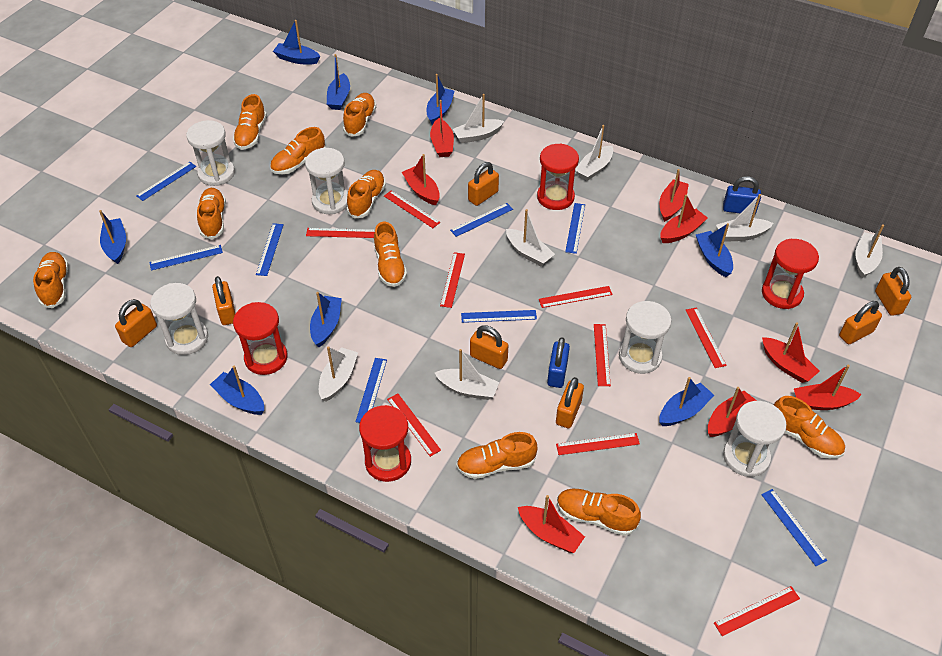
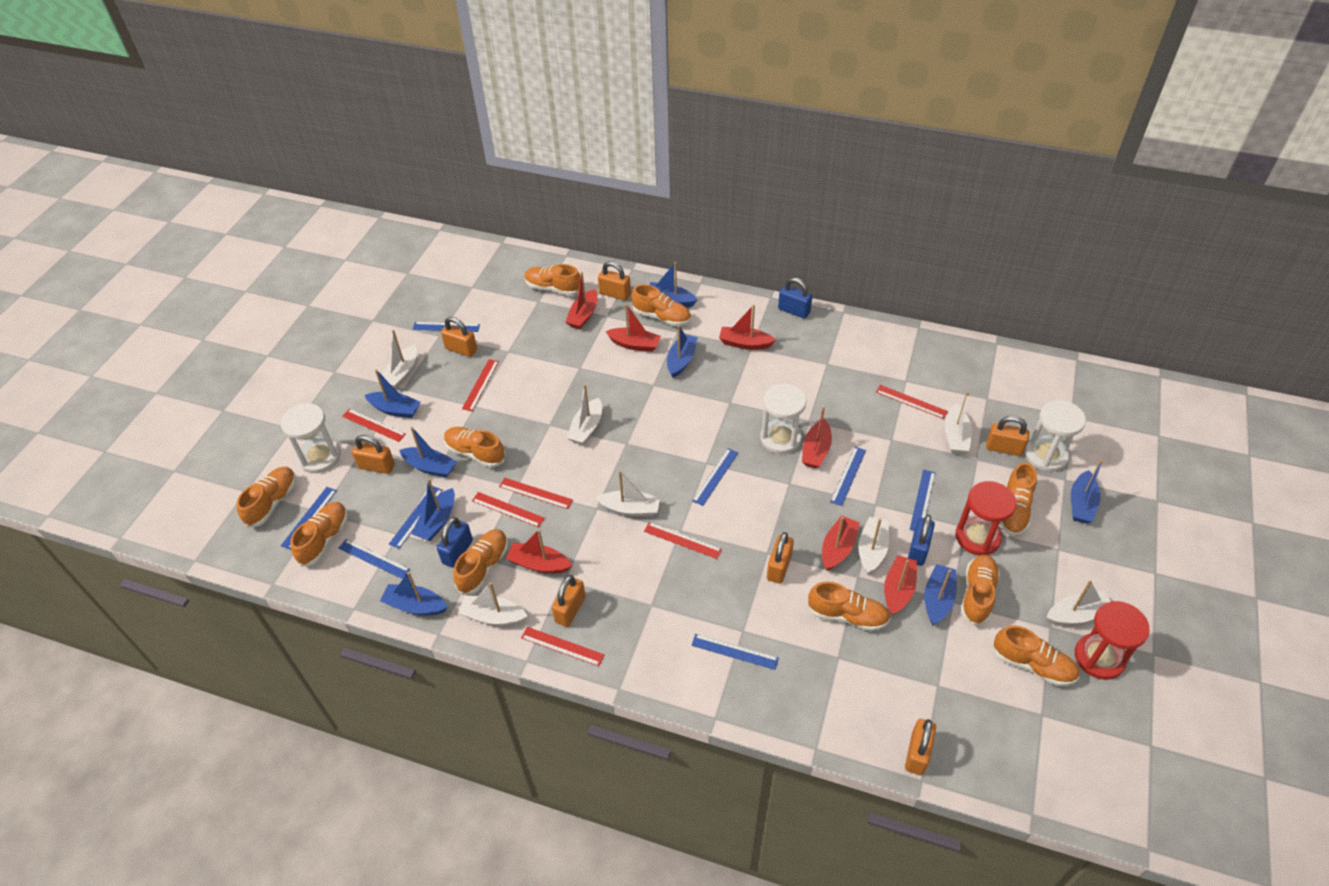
blue padlock: 2 -> 3
red boat: 8 -> 7
red hourglass: 4 -> 2
red ruler: 9 -> 7
white hourglass: 5 -> 3

